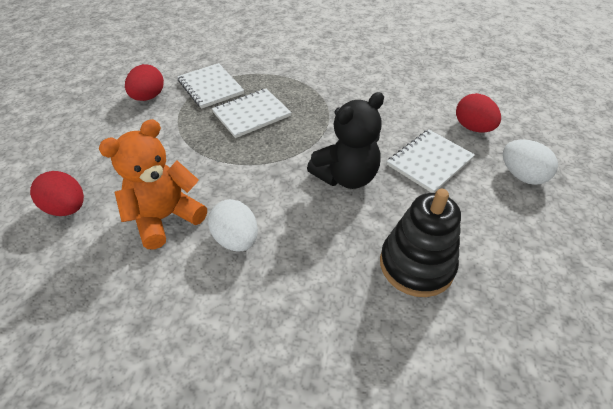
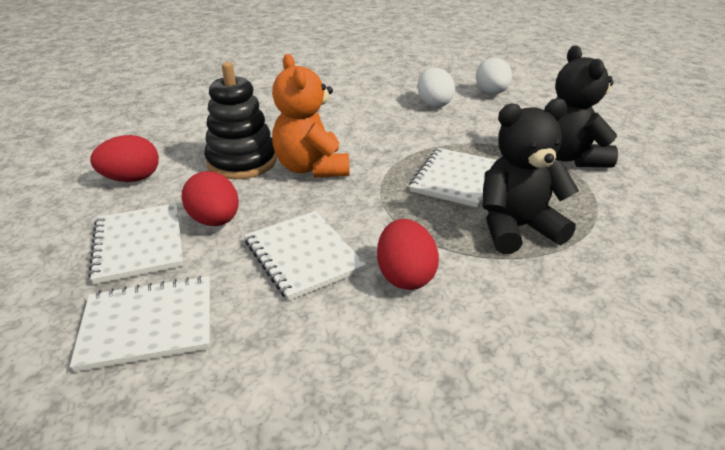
black teddy bear: 1 -> 2
white notebook: 3 -> 4

